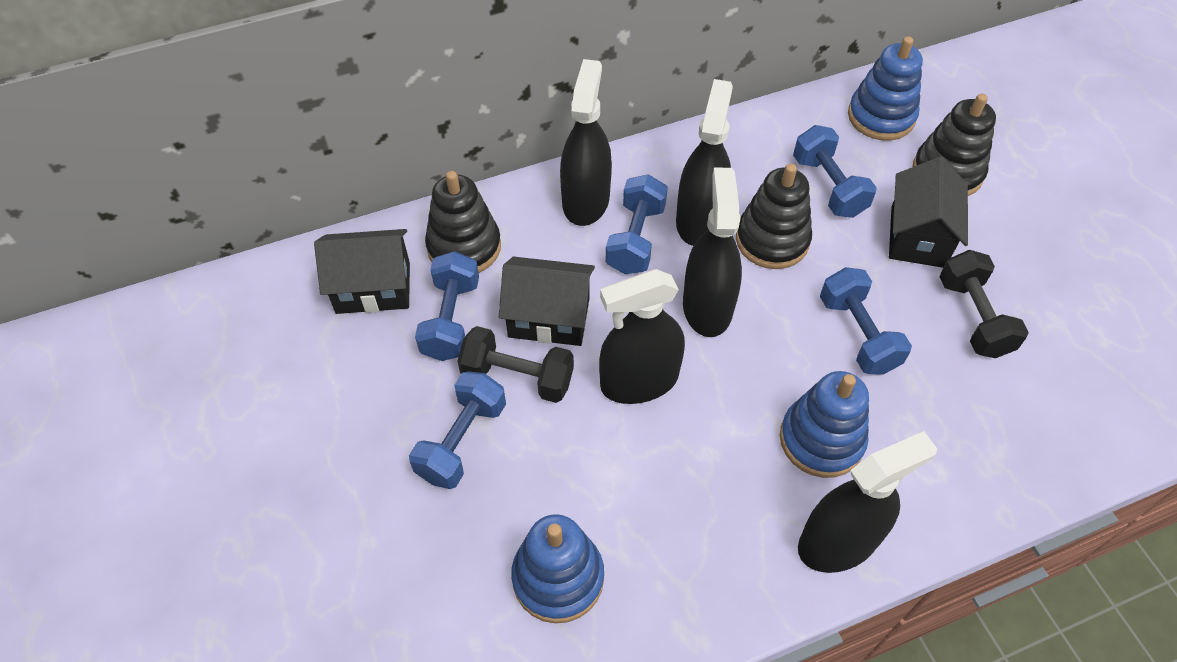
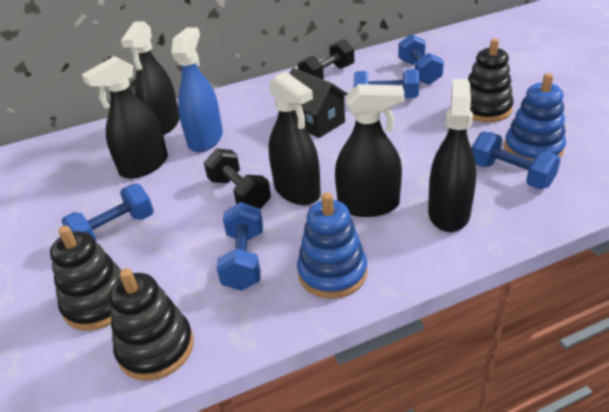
black house: 3 -> 1
blue spray bottle: 0 -> 1
blue stacking toy: 3 -> 2

